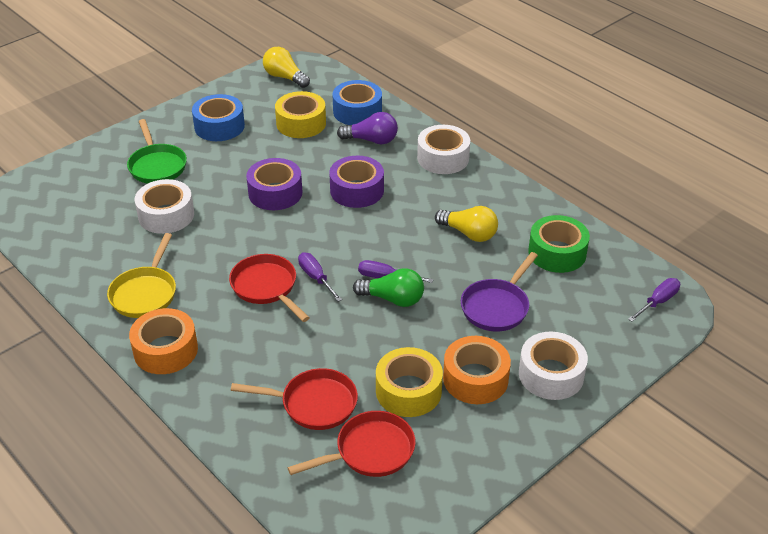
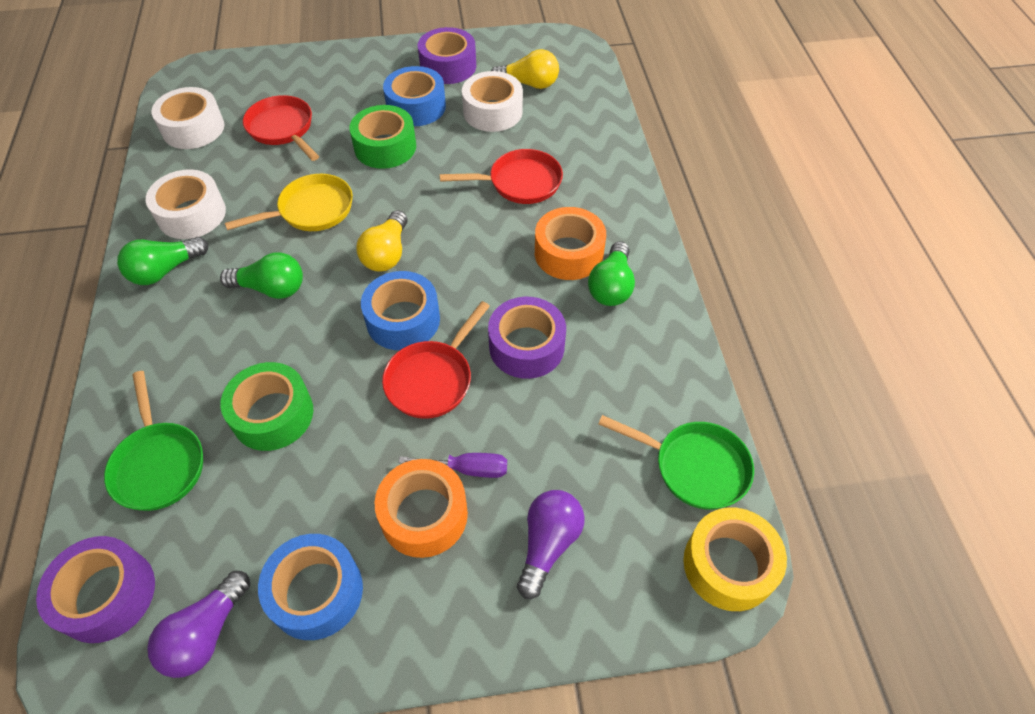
blue tape: 2 -> 3
green light bulb: 1 -> 3
green pan: 1 -> 2
green tape: 1 -> 2
purple light bulb: 1 -> 2
purple pan: 1 -> 0
purple screwdriver: 3 -> 1
purple tape: 2 -> 3
yellow tape: 2 -> 1

